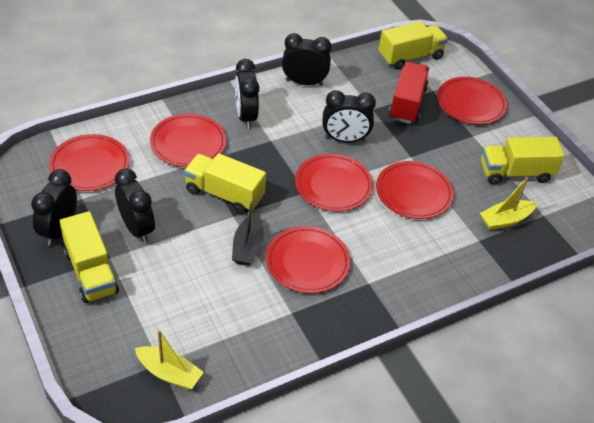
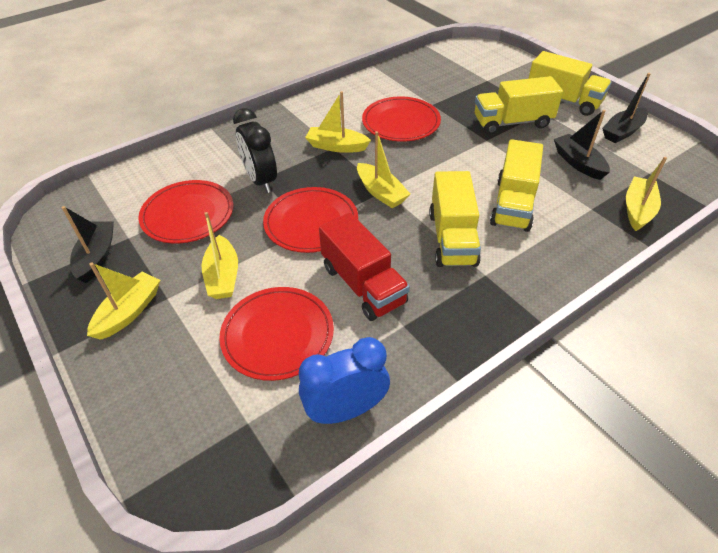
black boat: 1 -> 3
black clock: 5 -> 1
blue clock: 0 -> 1
red plate: 6 -> 4
yellow boat: 2 -> 5

